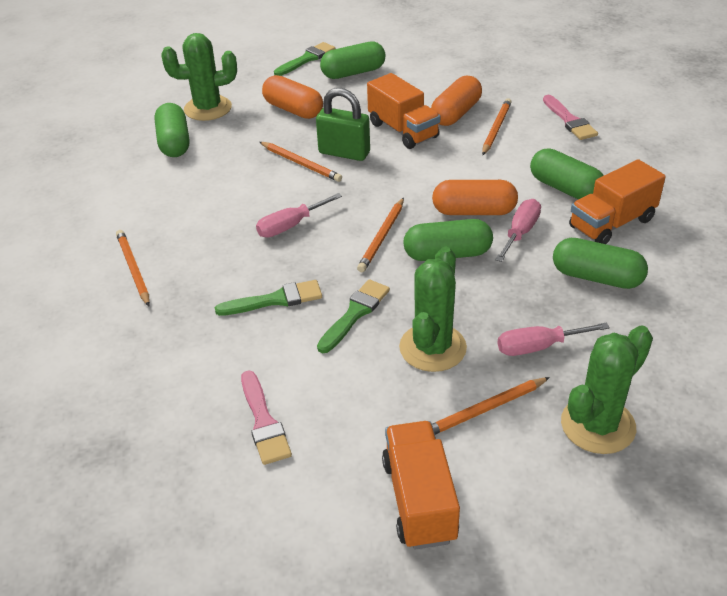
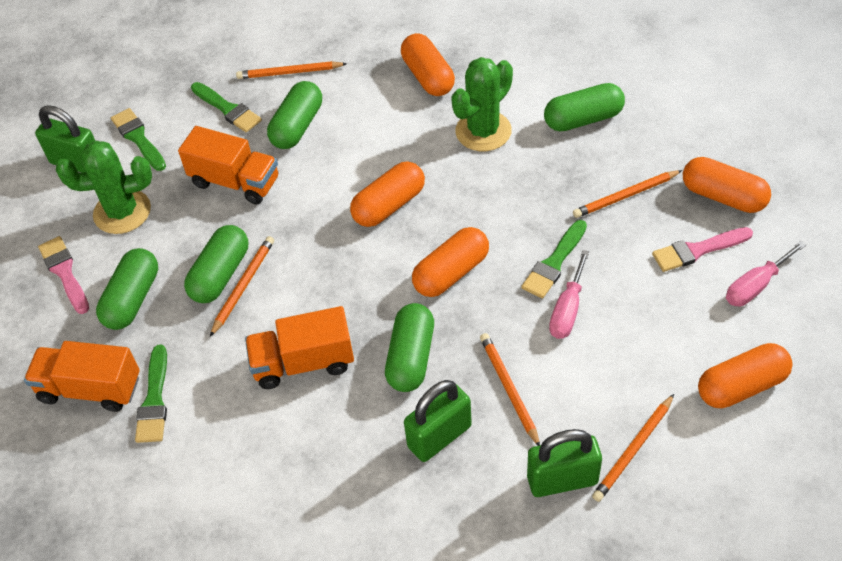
green brush: 3 -> 4
green cactus: 3 -> 2
green padlock: 1 -> 3
orange capsule: 3 -> 5
pink screwdriver: 3 -> 2

